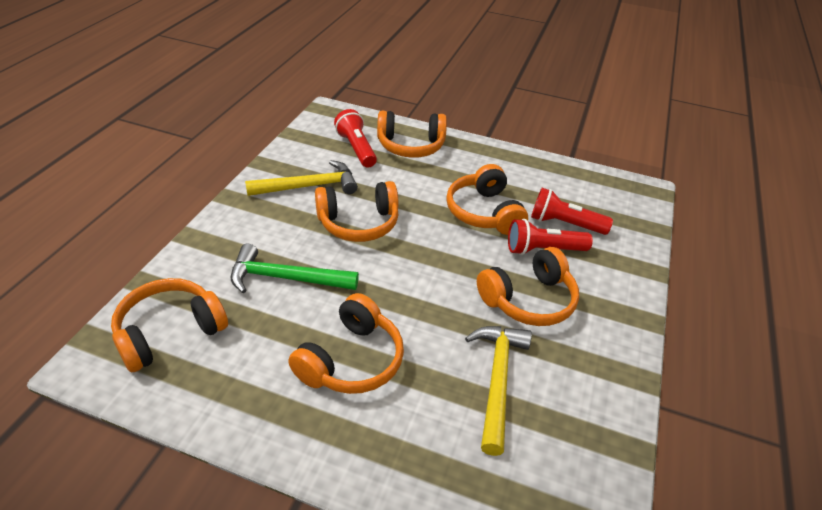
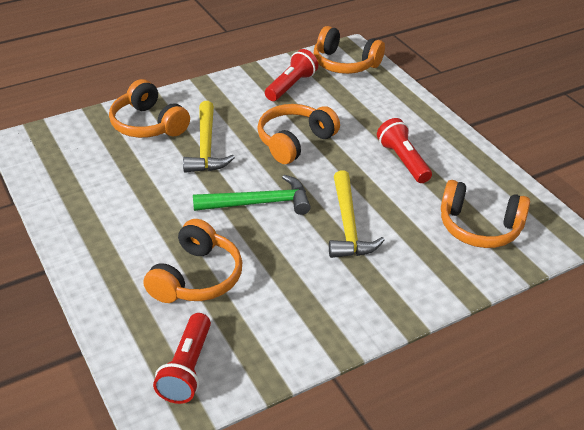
orange headphones: 6 -> 5

